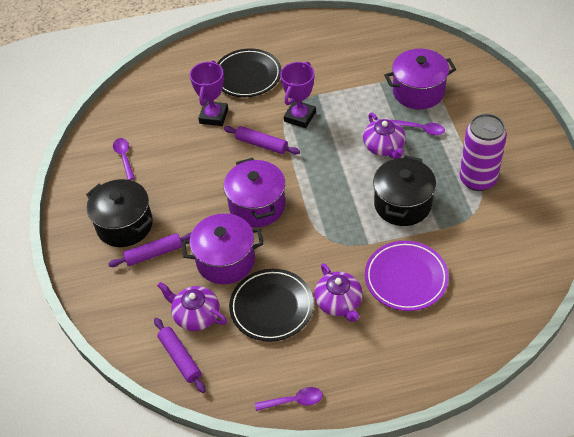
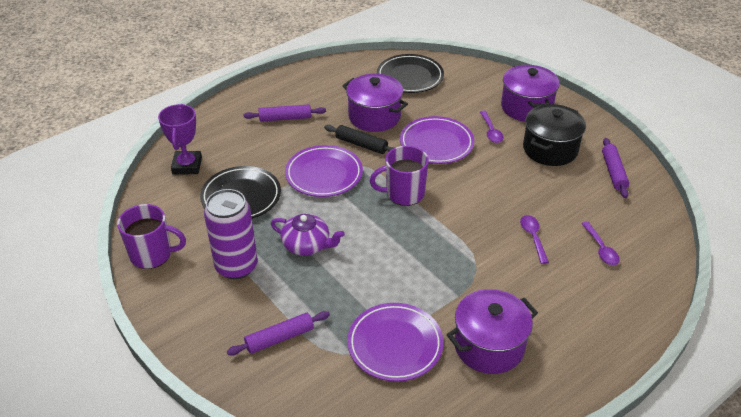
black pot: 2 -> 1
black rolling pin: 0 -> 1
purple mug: 0 -> 2
purple plate: 1 -> 3
purple teapot: 3 -> 1
purple trophy: 2 -> 1

